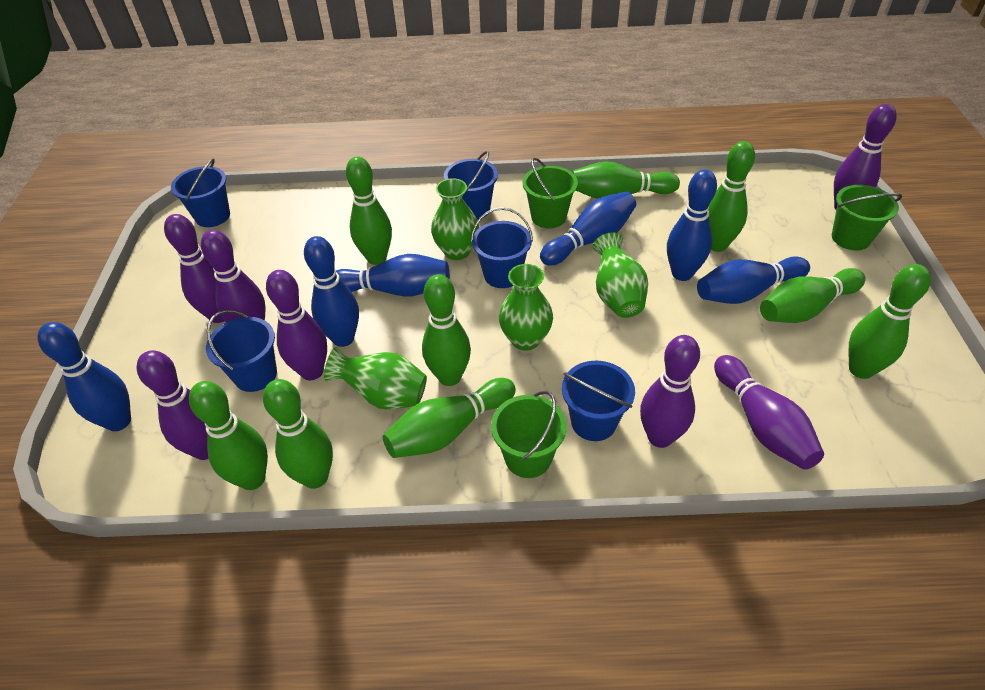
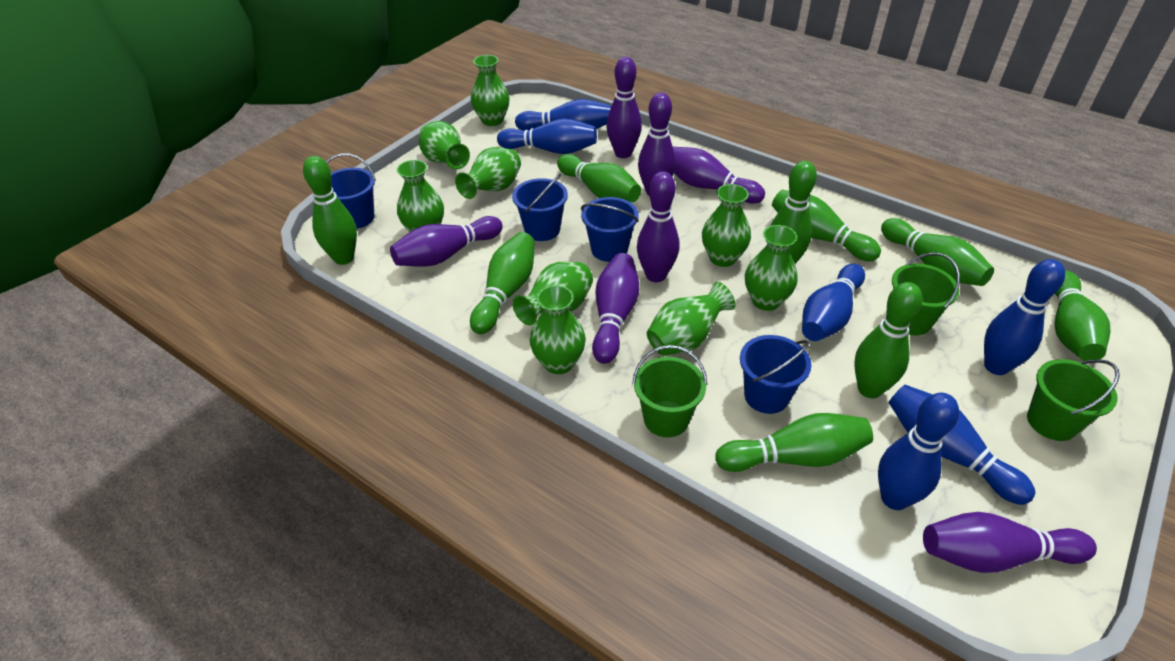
blue bucket: 5 -> 4
green vase: 4 -> 9

